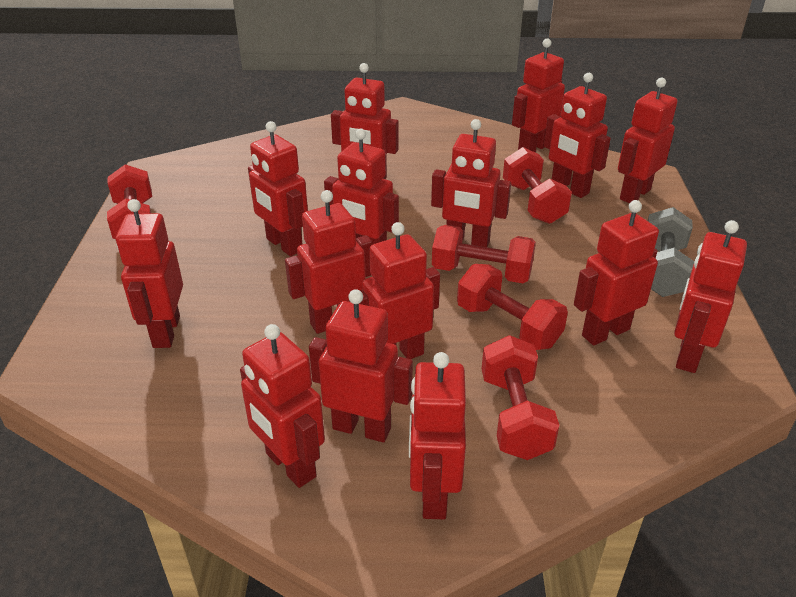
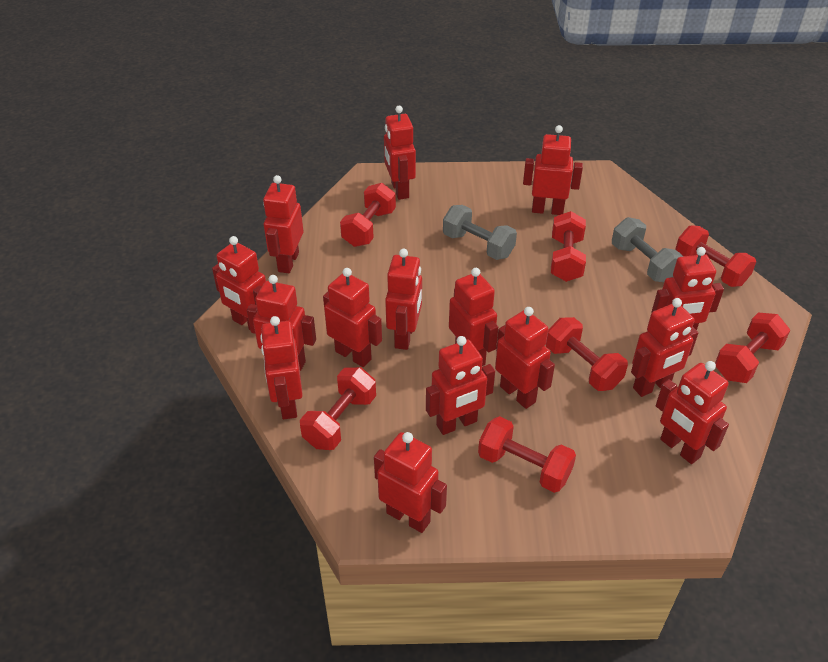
grey dumbbell: 1 -> 2
red dumbbell: 5 -> 7

